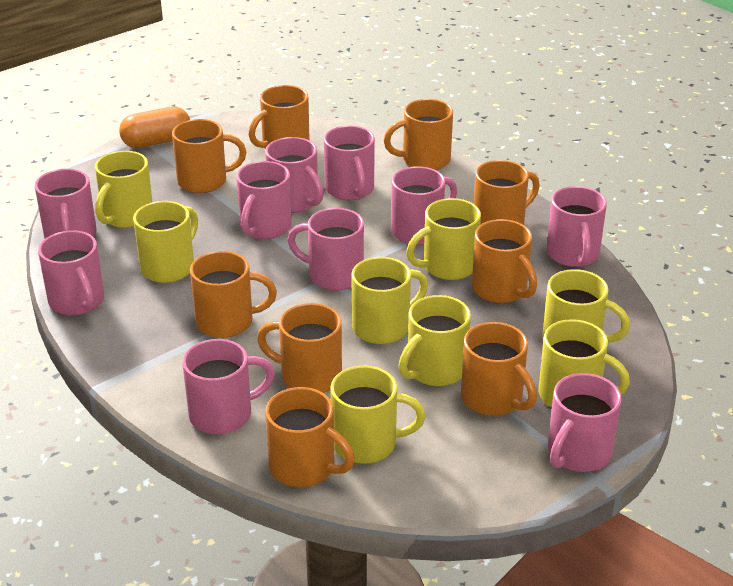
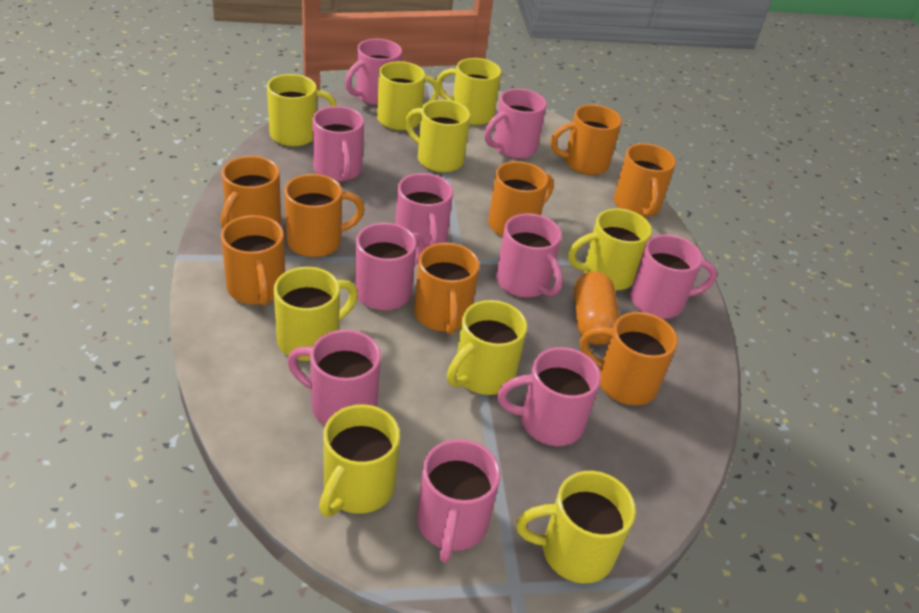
orange mug: 9 -> 8
yellow mug: 8 -> 9

